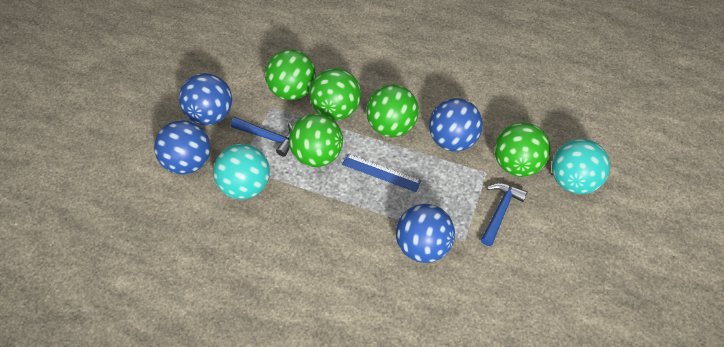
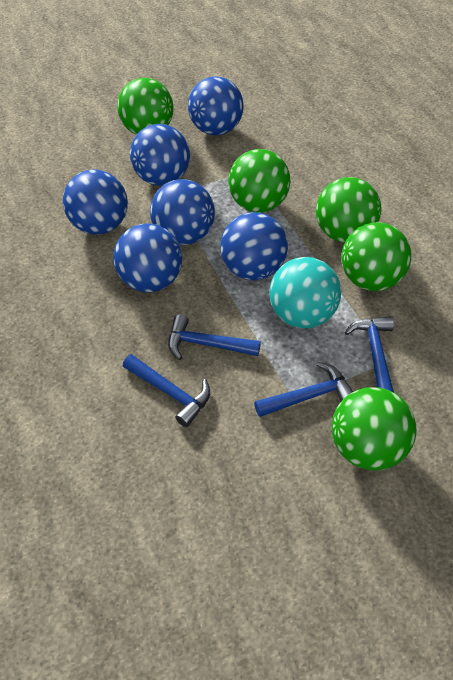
blue ball: 4 -> 6
blue hammer: 2 -> 4
blue ruler: 1 -> 0
turquoise ball: 2 -> 1

